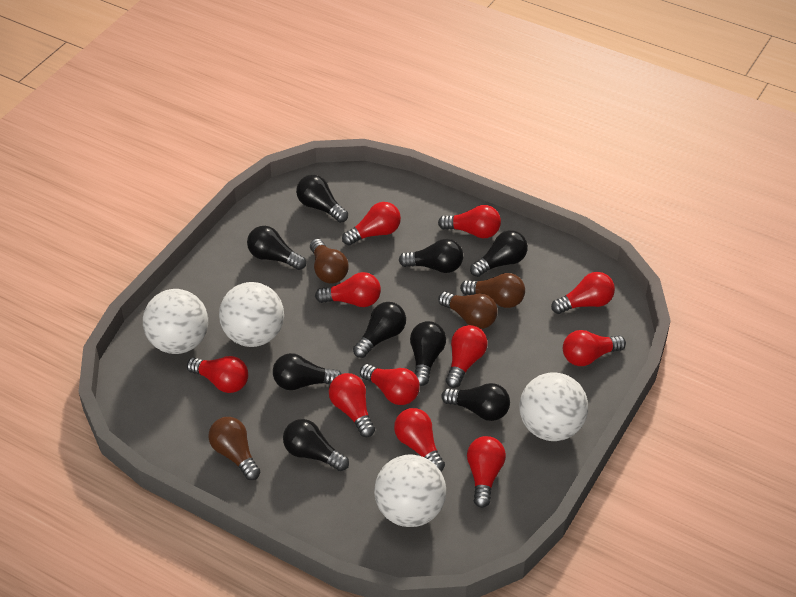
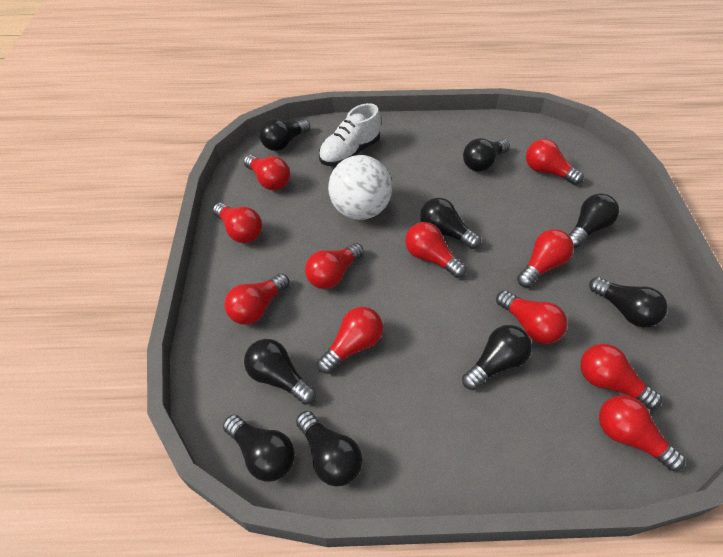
brown light bulb: 4 -> 0
white ball: 4 -> 1
white shoe: 0 -> 1

